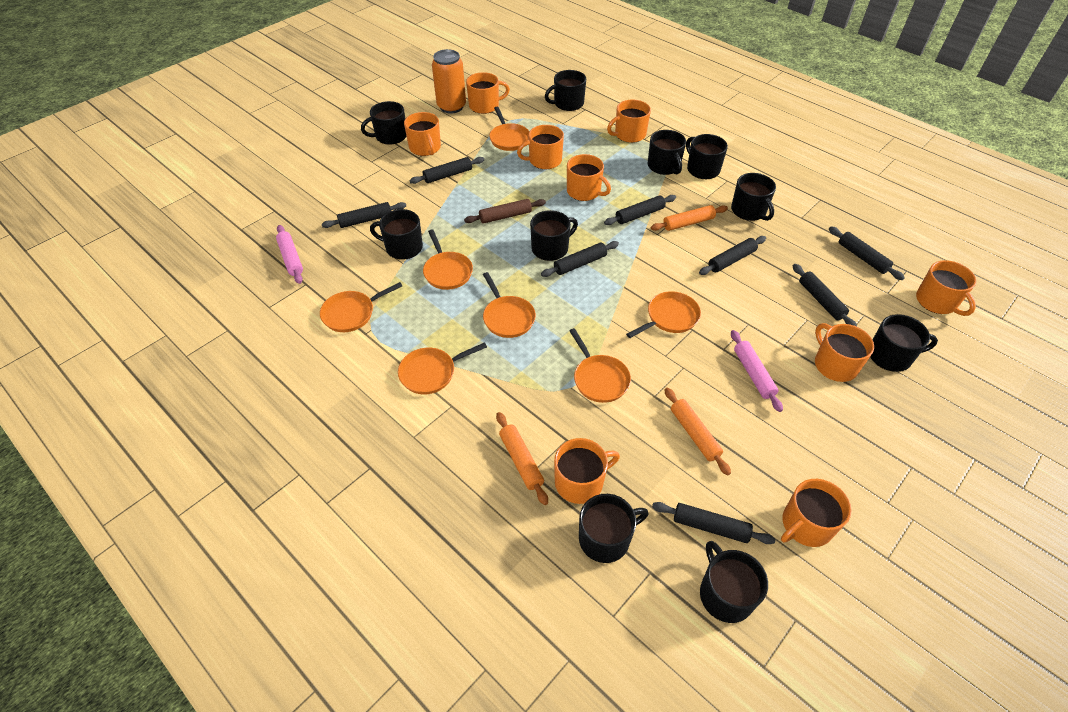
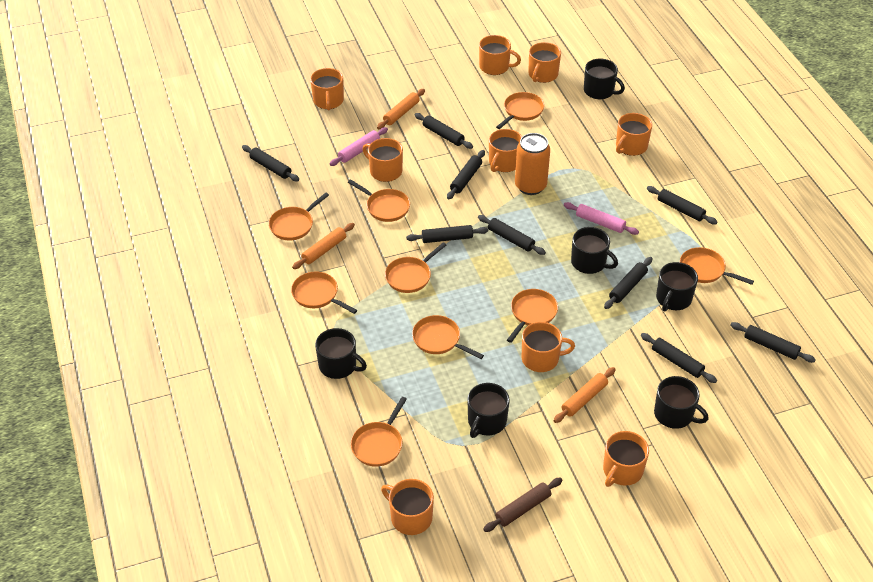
black mug: 10 -> 6
black rolling pin: 8 -> 9
orange pan: 7 -> 9

